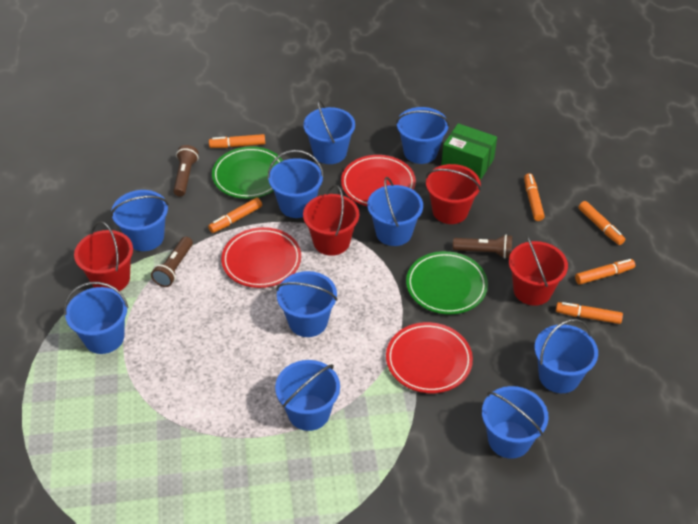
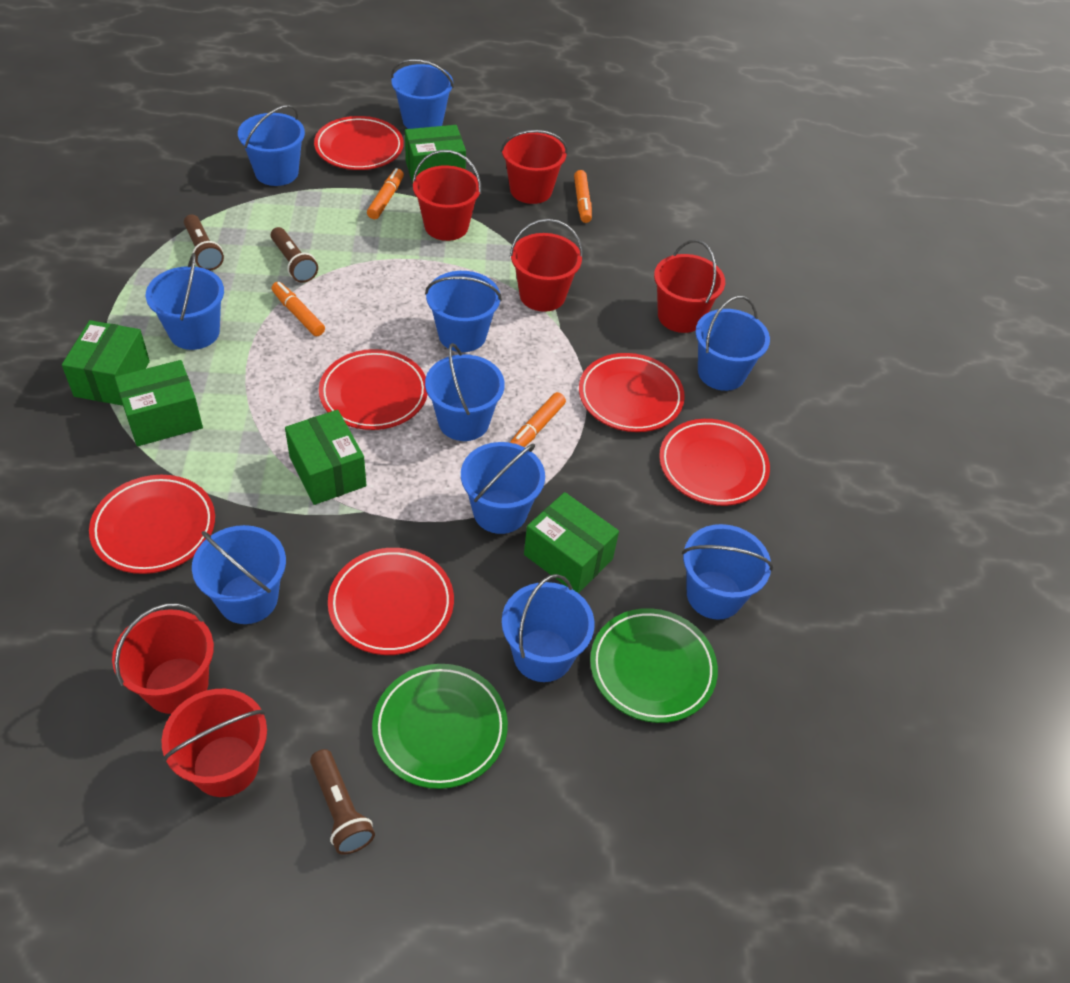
green box: 1 -> 5
orange marker: 6 -> 4
red bucket: 4 -> 6
red plate: 3 -> 6

